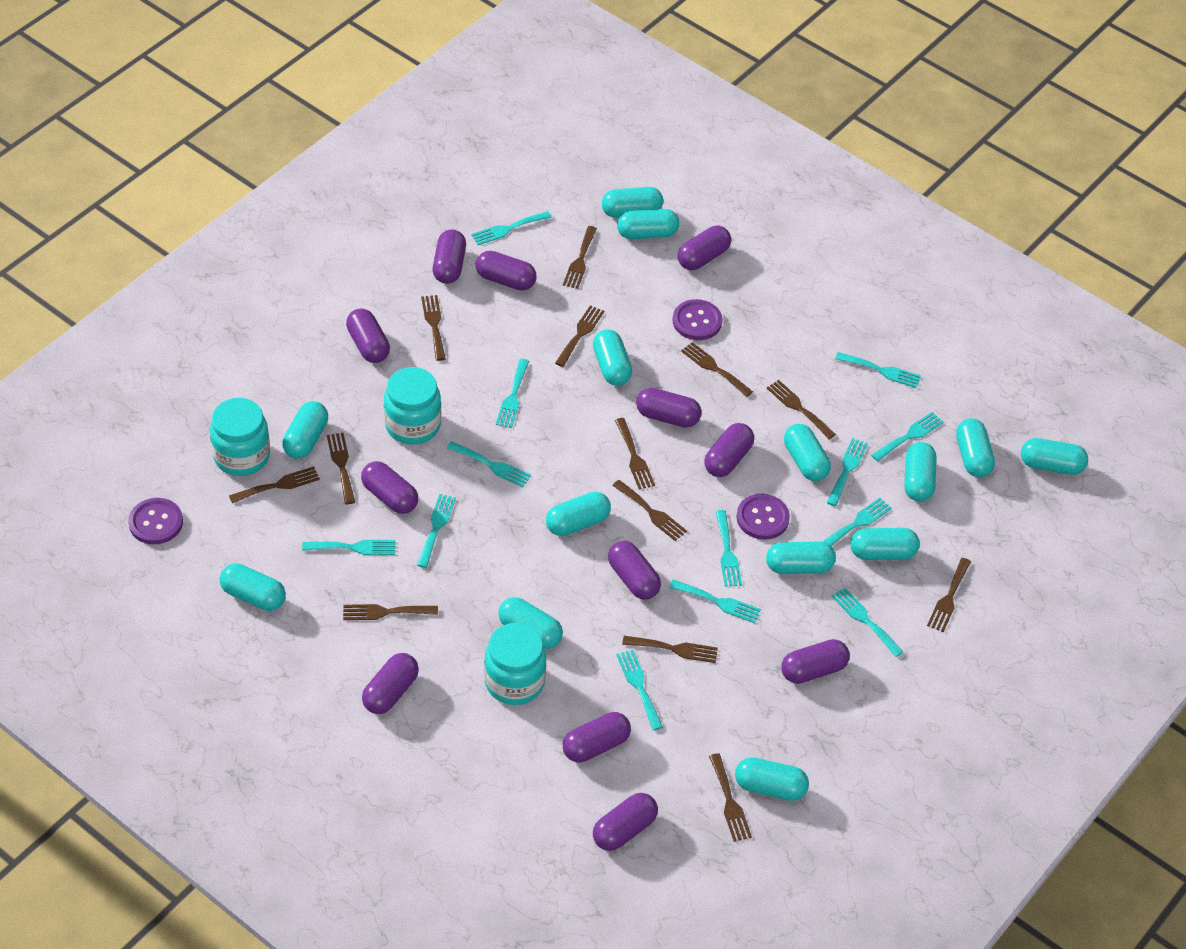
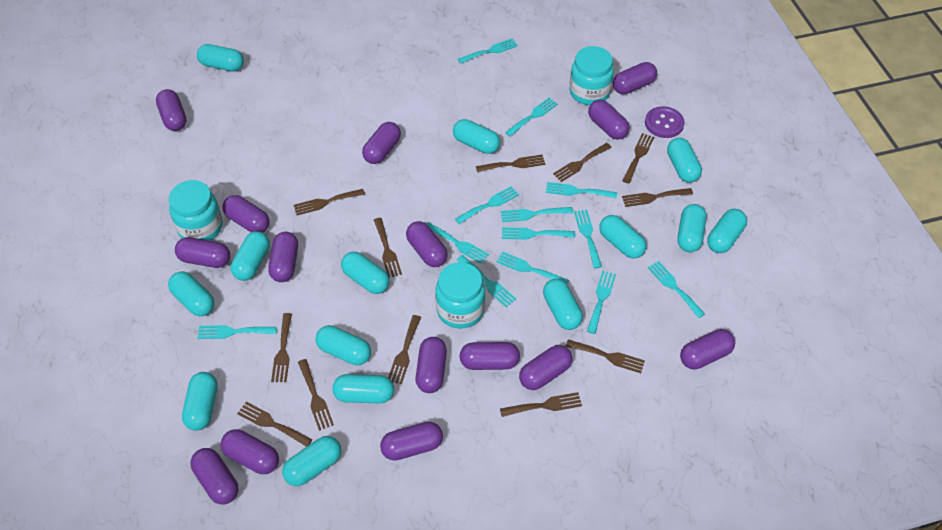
brown fork: 13 -> 12
purple button: 3 -> 1
purple capsule: 12 -> 15

